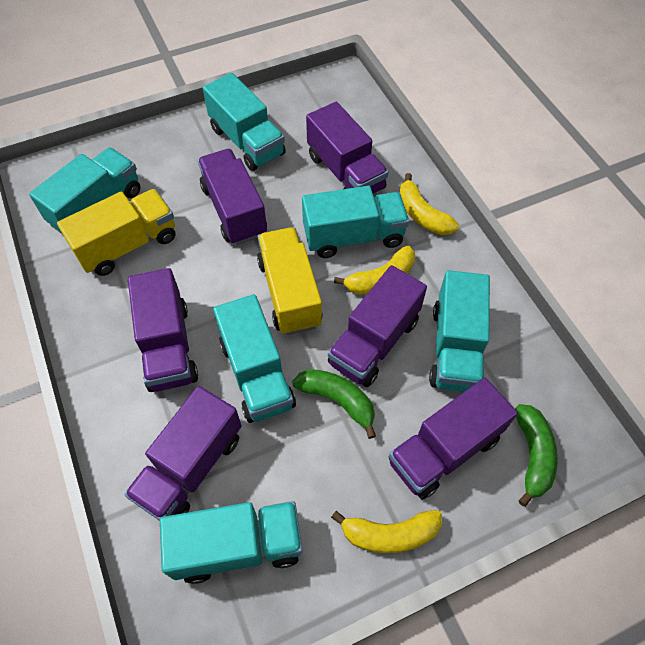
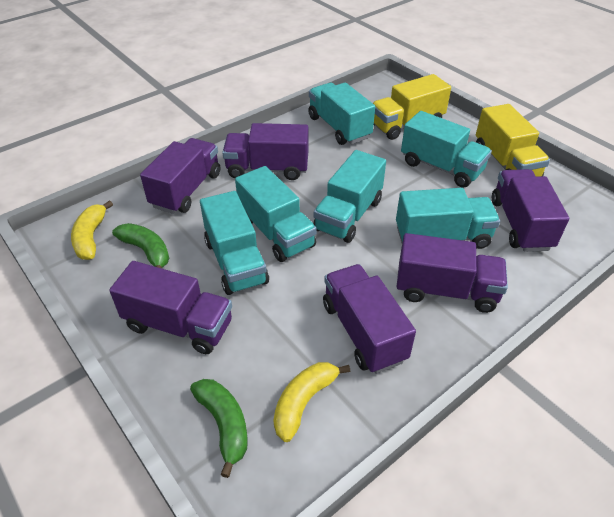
yellow banana: 3 -> 2

